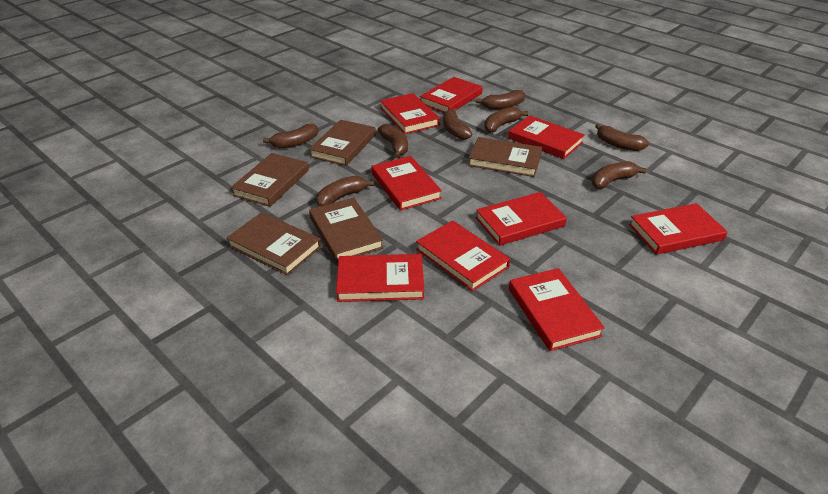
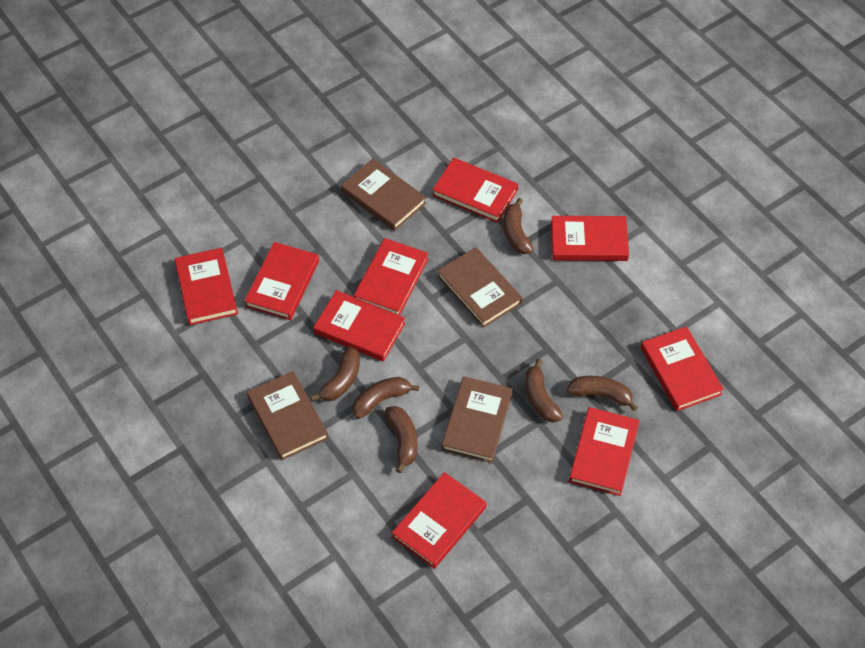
brown banana: 8 -> 6
brown book: 5 -> 4

